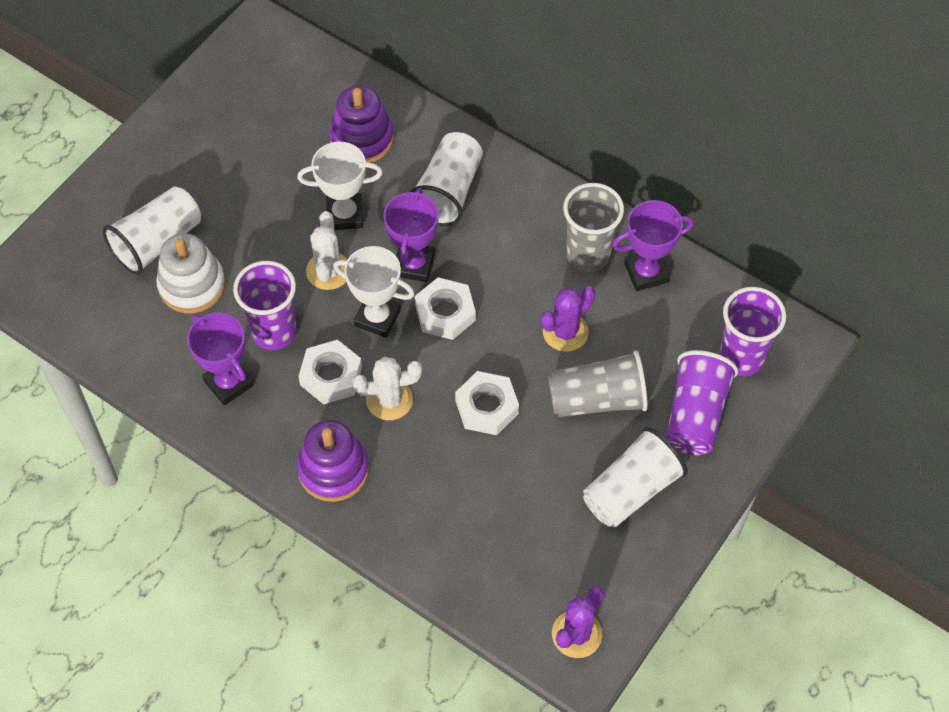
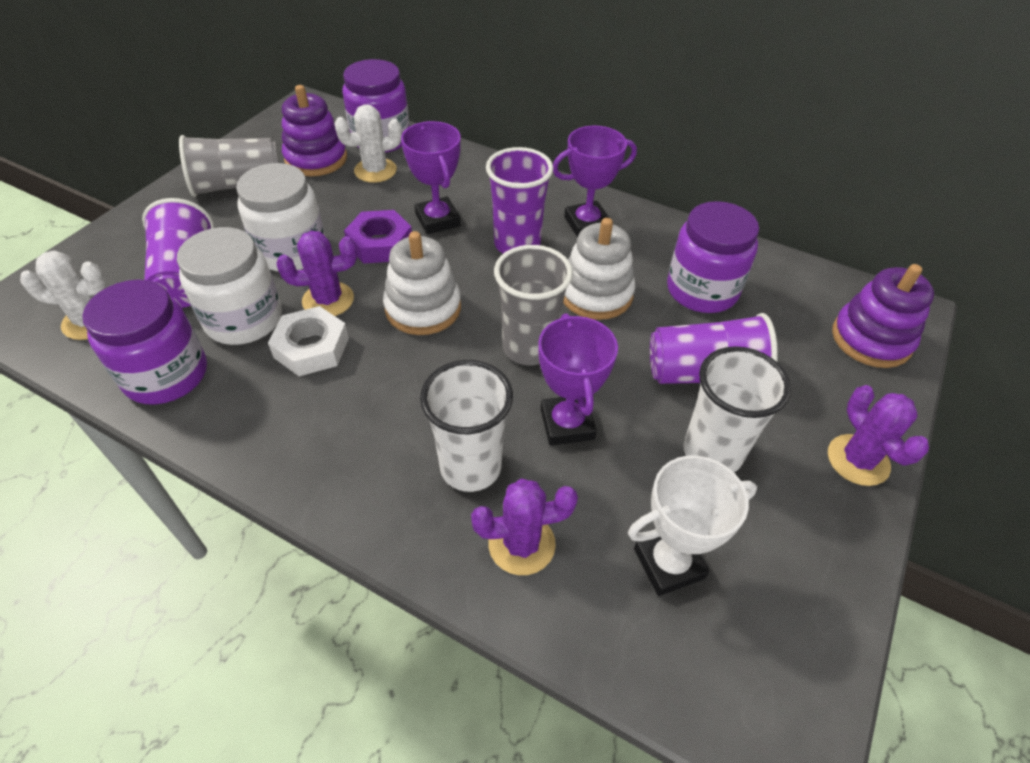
purple cactus: 2 -> 3
purple jar: 0 -> 3
purple nut: 0 -> 1
white cup: 3 -> 2
white jar: 0 -> 2
white nut: 3 -> 1
white stacking toy: 1 -> 2
white trophy: 2 -> 1

